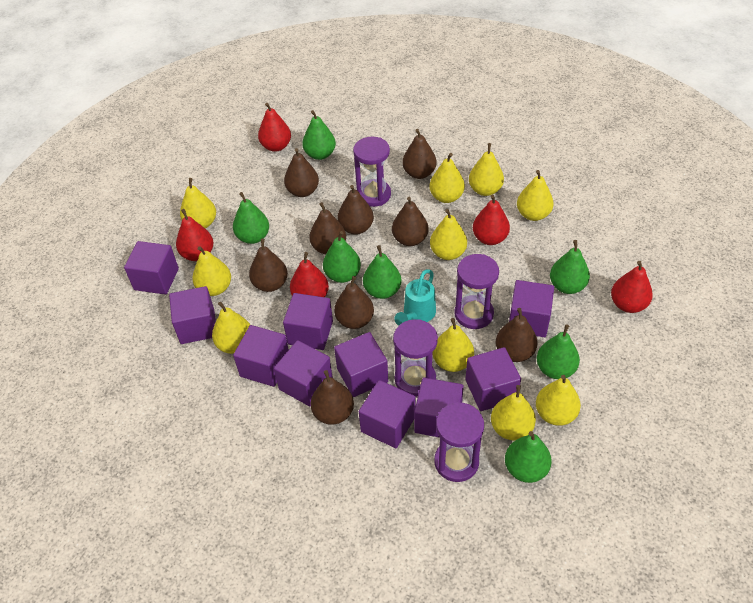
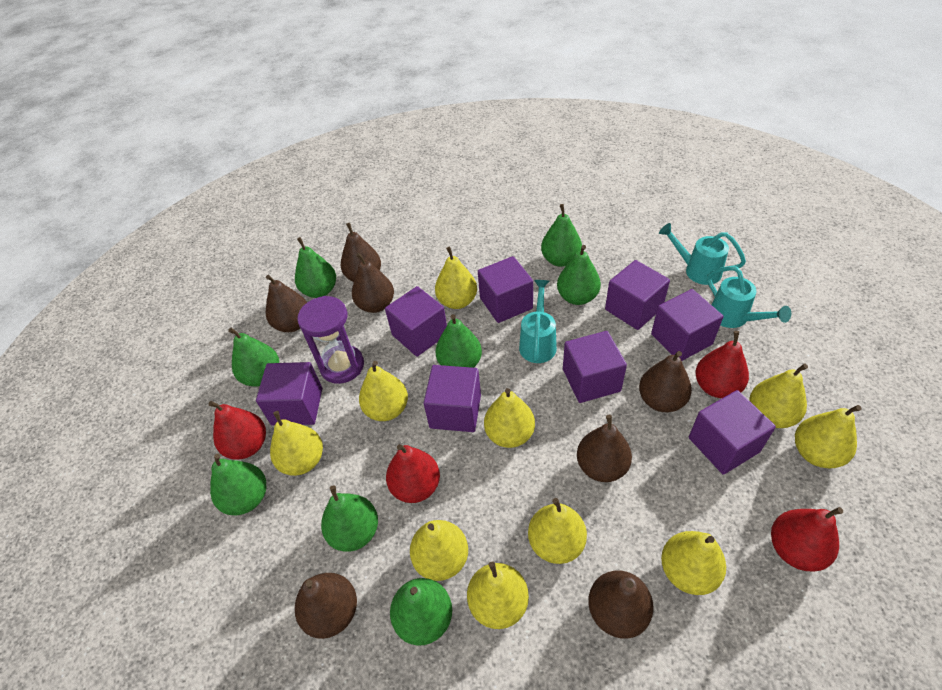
brown pear: 9 -> 7
green pear: 7 -> 8
purple cube: 10 -> 8
purple hourglass: 4 -> 1
red pear: 5 -> 4
turquoise watering can: 1 -> 3

